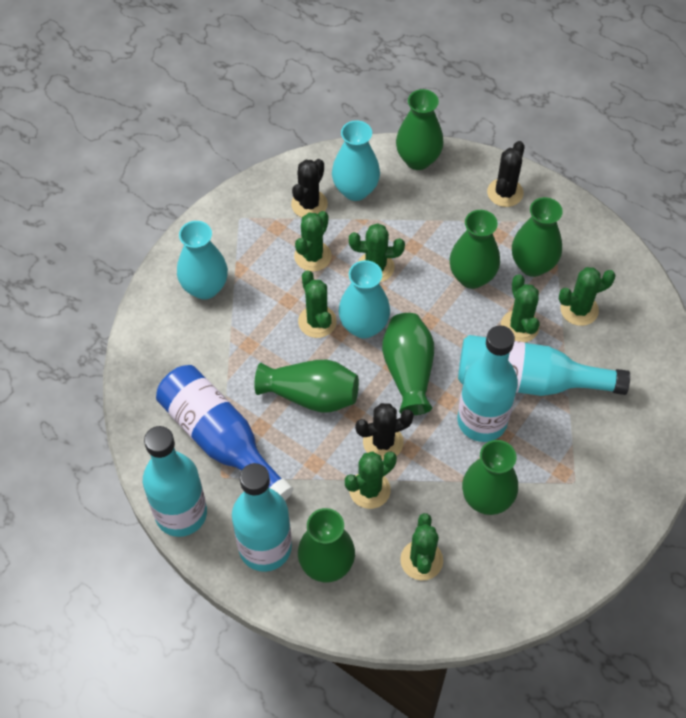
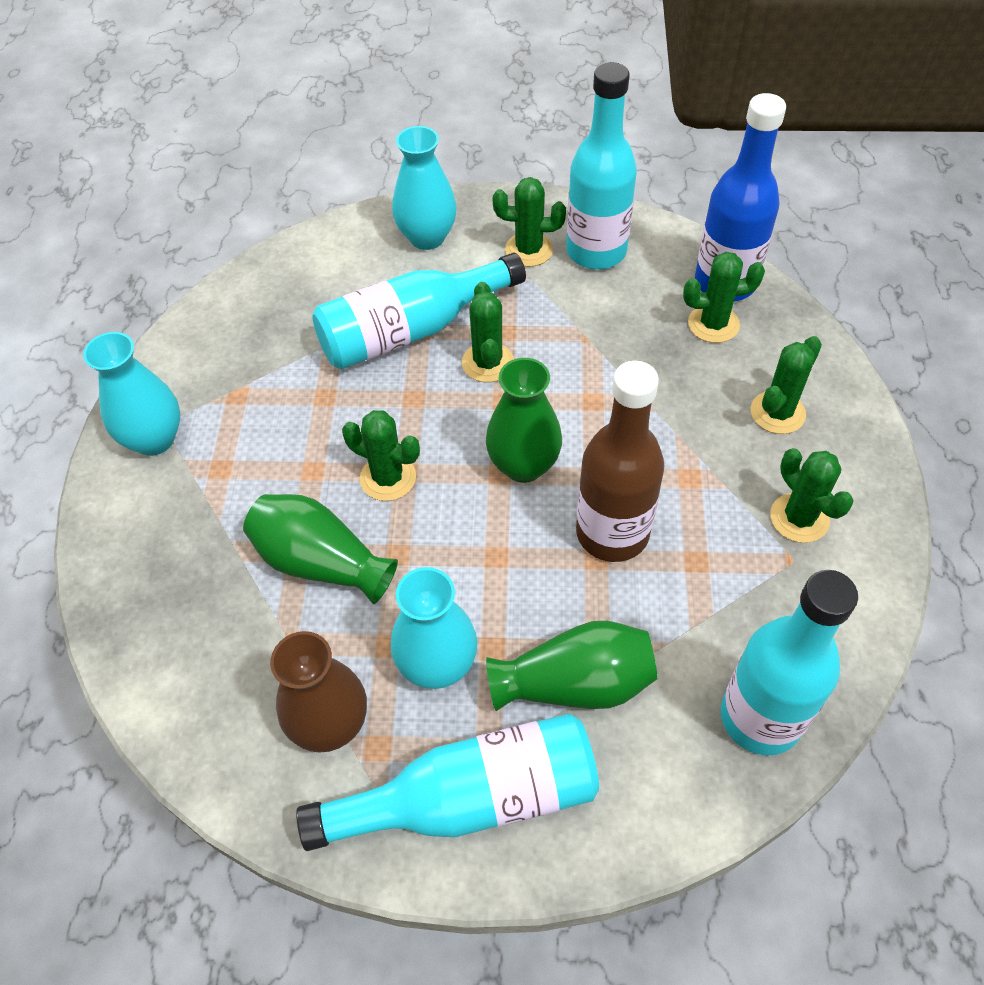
black cactus: 3 -> 0
brown bottle: 0 -> 1
brown vase: 0 -> 1
green cactus: 7 -> 6
green vase: 7 -> 3

